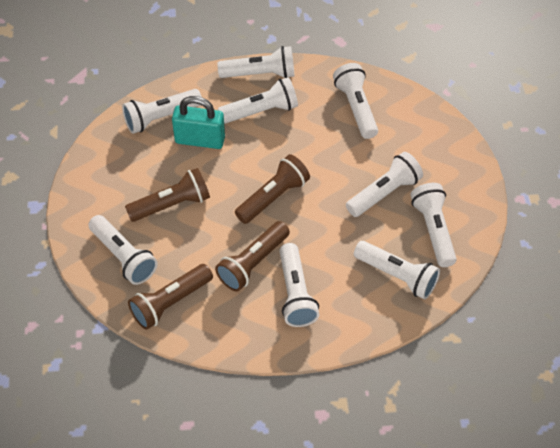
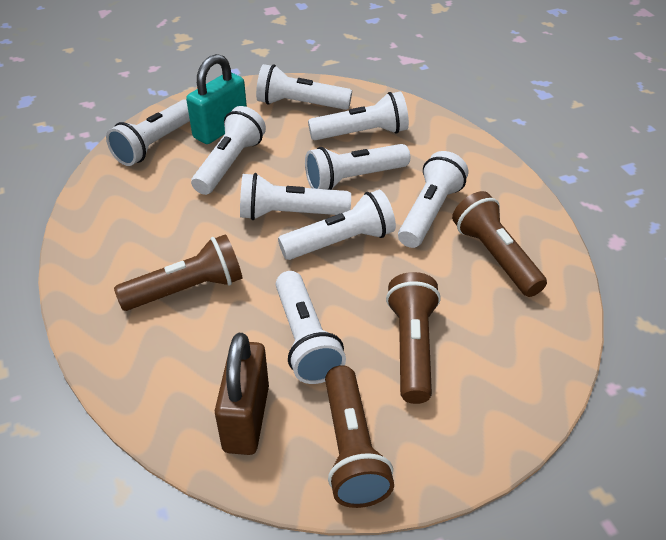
brown padlock: 0 -> 1

